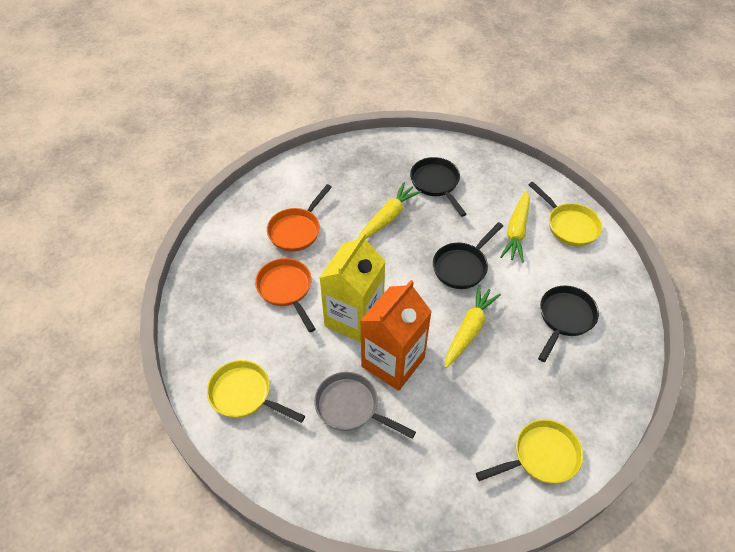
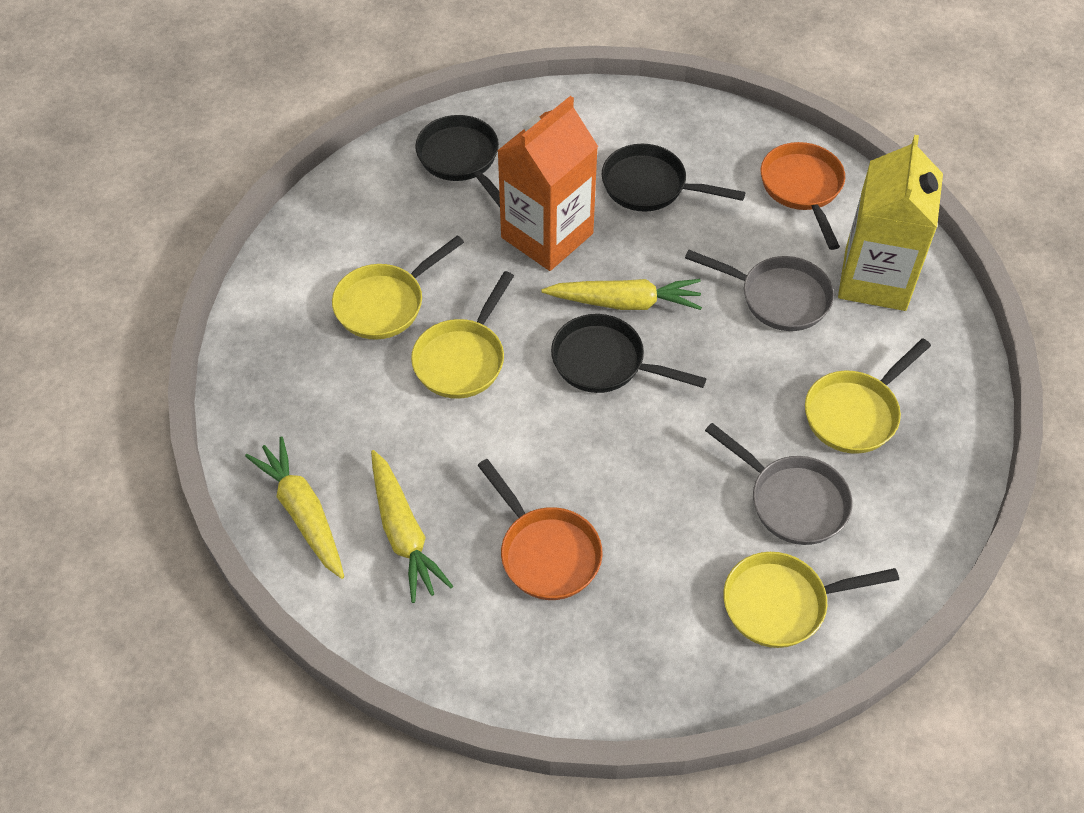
grey pan: 1 -> 2
yellow pan: 3 -> 4

